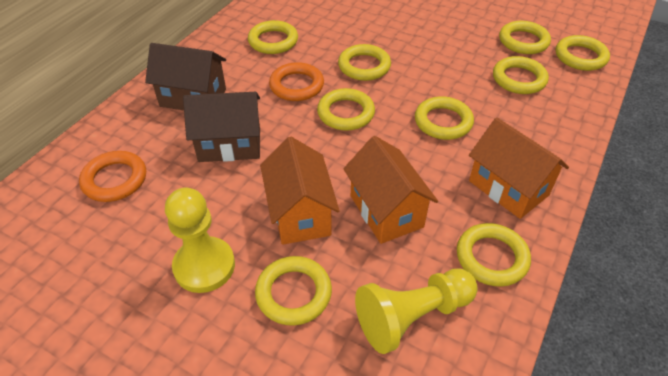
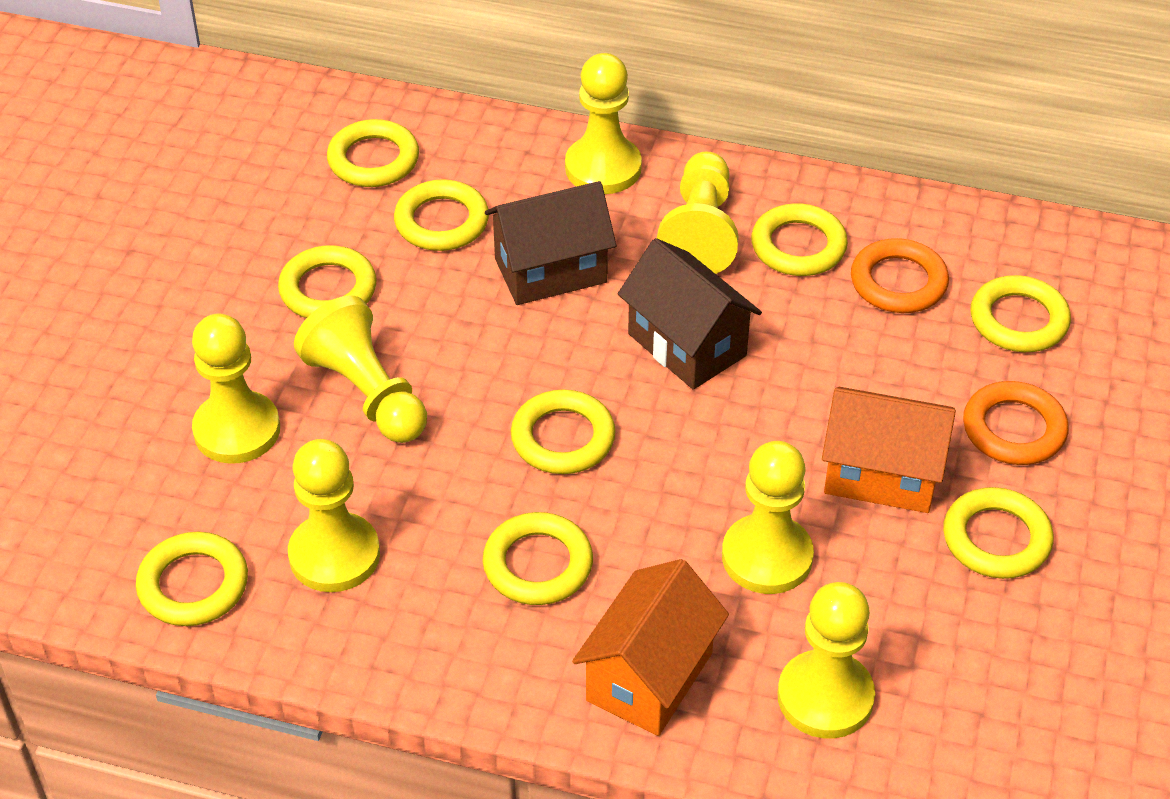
orange house: 3 -> 2
yellow pawn: 2 -> 7

